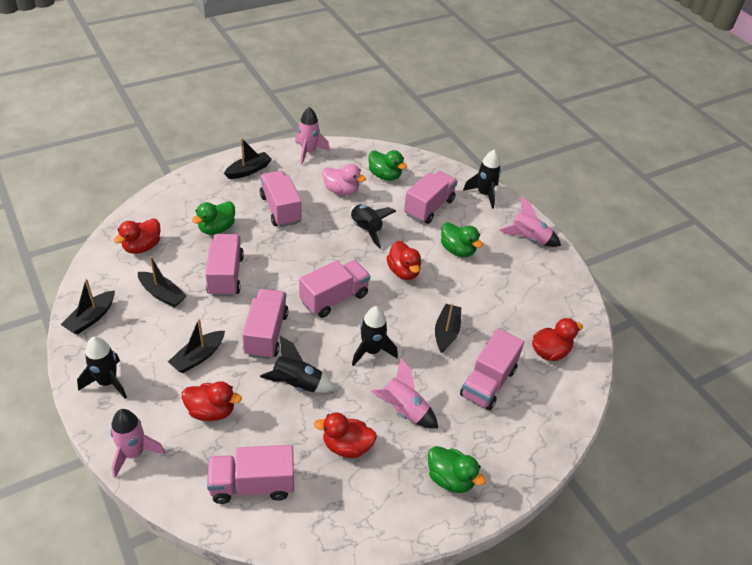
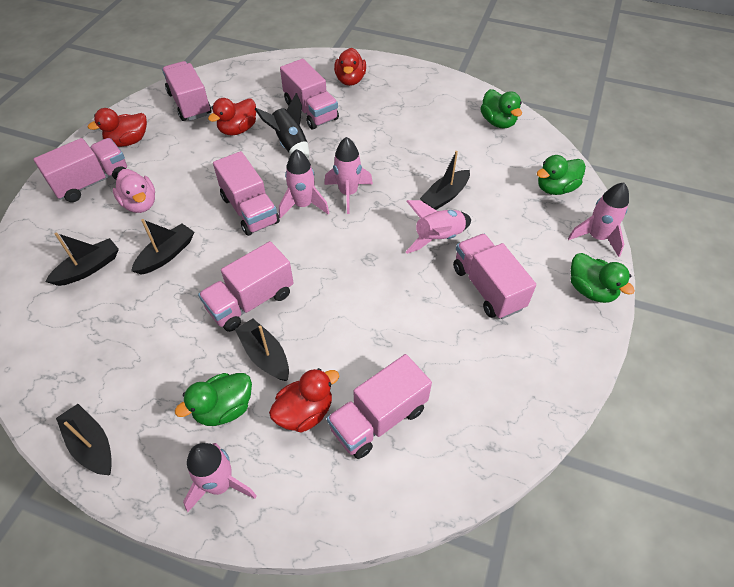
black rocket: 5 -> 1
pink rocket: 4 -> 5
red duck: 5 -> 4

